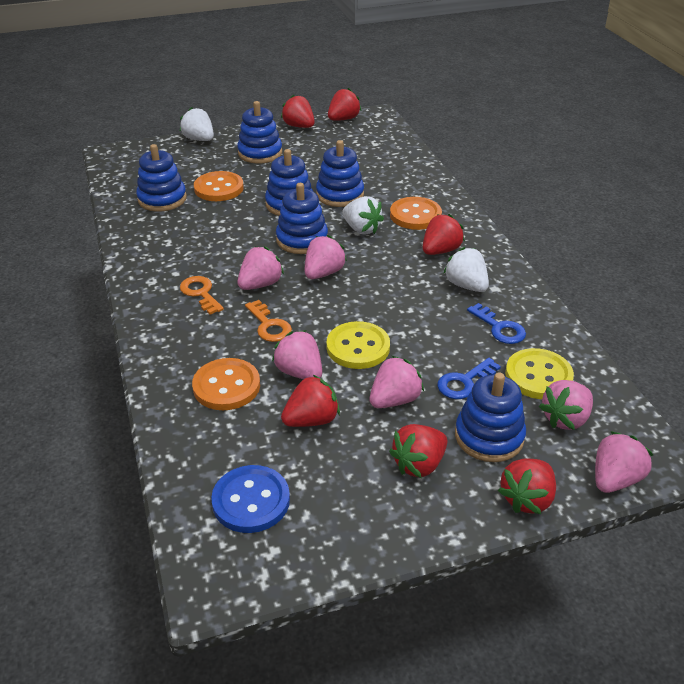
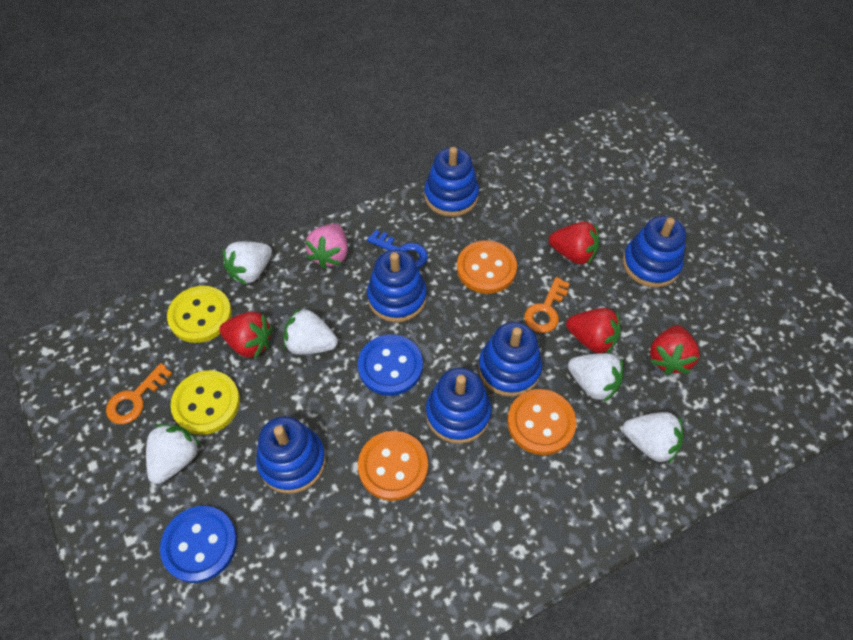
blue button: 1 -> 2
blue key: 2 -> 1
pink strawberry: 6 -> 1
red strawberry: 6 -> 4
white strawberry: 3 -> 5

